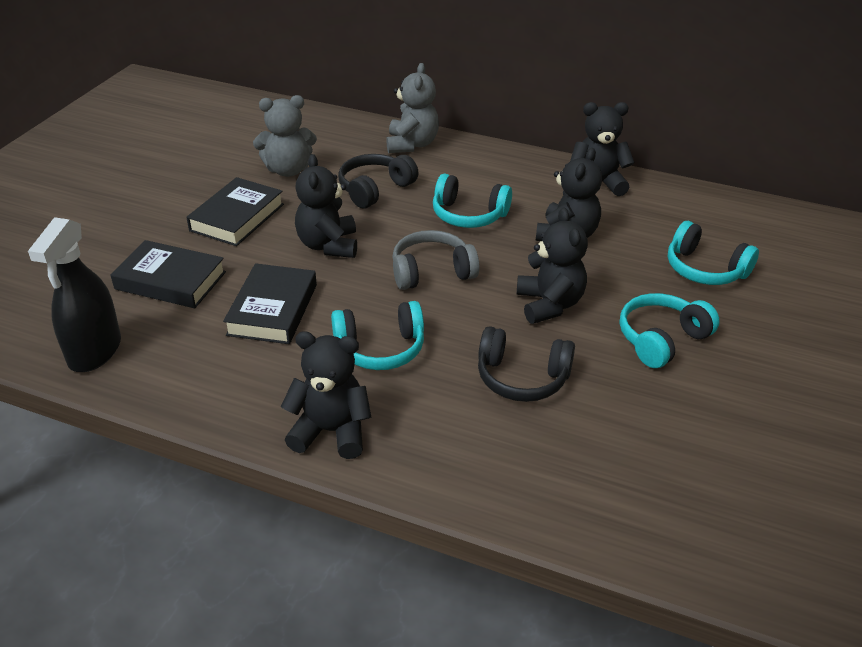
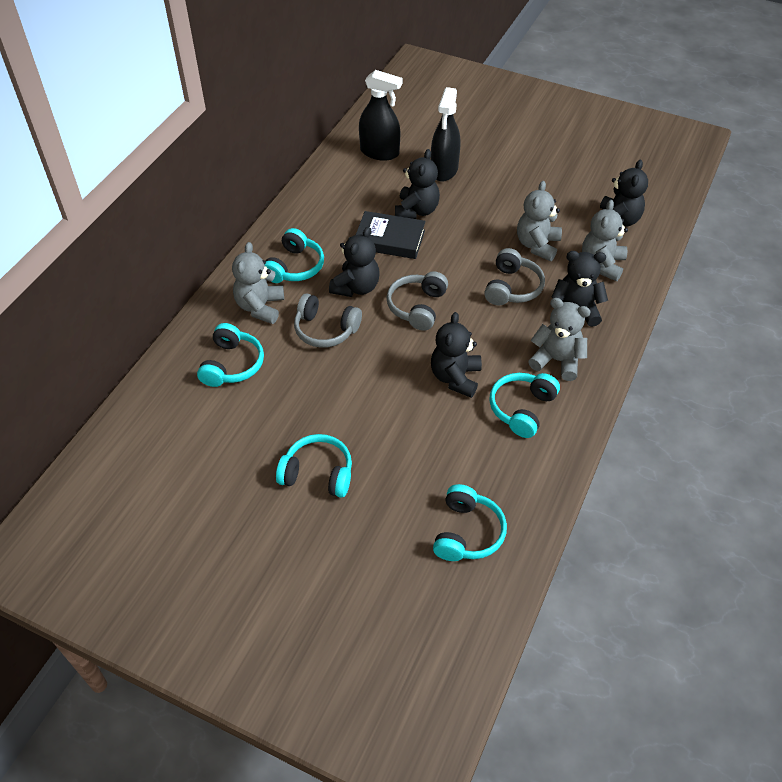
black book: 3 -> 1
black headphones: 2 -> 0
black spray bottle: 1 -> 2
grey headphones: 1 -> 3
grey teddy bear: 2 -> 4
turquoise headphones: 4 -> 5

